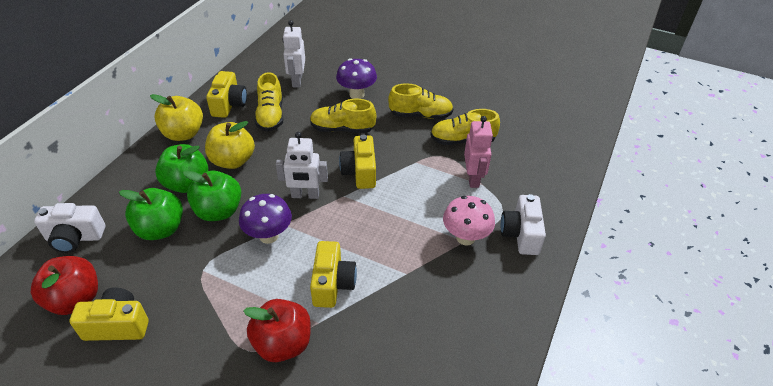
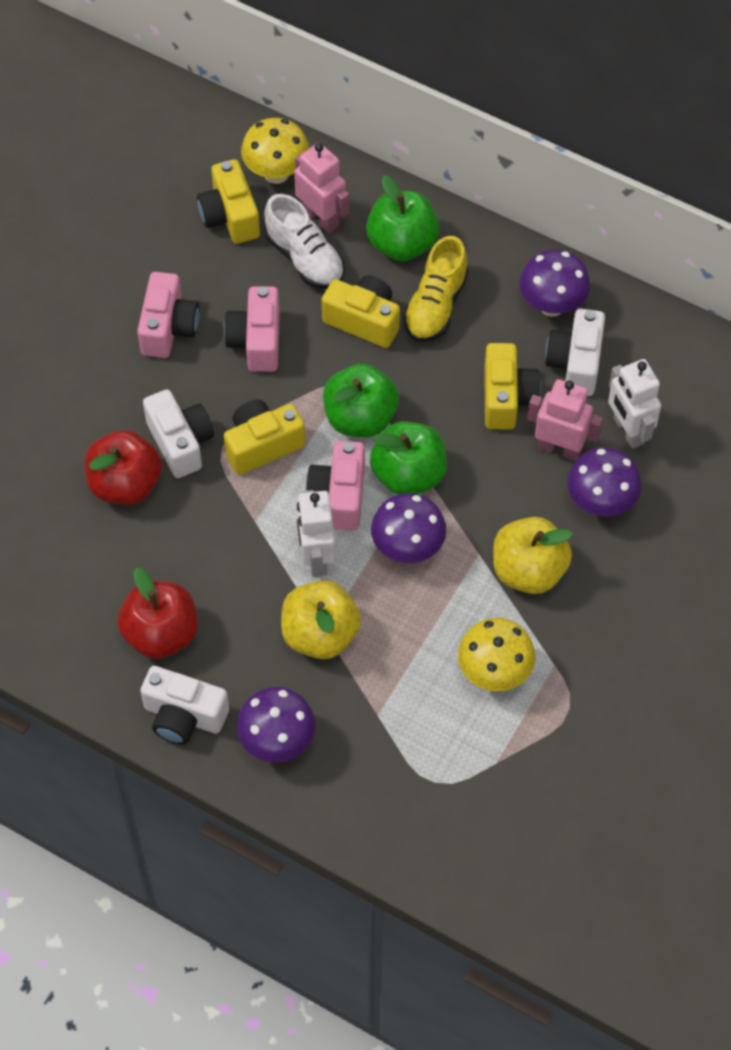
pink camera: 0 -> 3
pink mushroom: 1 -> 0
pink robot: 1 -> 2
purple mushroom: 2 -> 4
white camera: 2 -> 3
white shoe: 0 -> 1
yellow mushroom: 0 -> 2
yellow shoe: 4 -> 1

